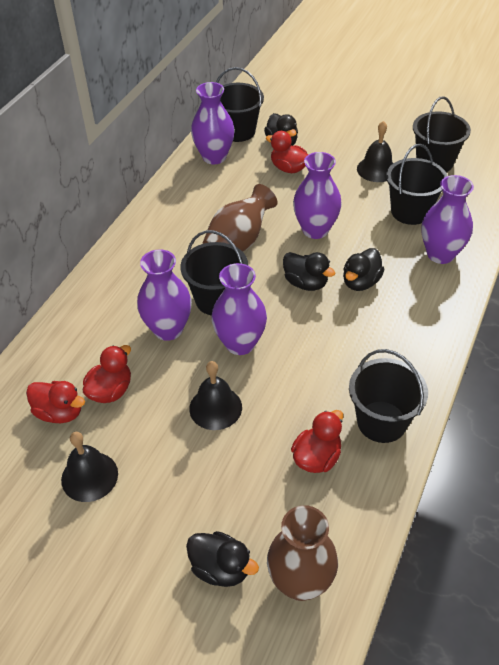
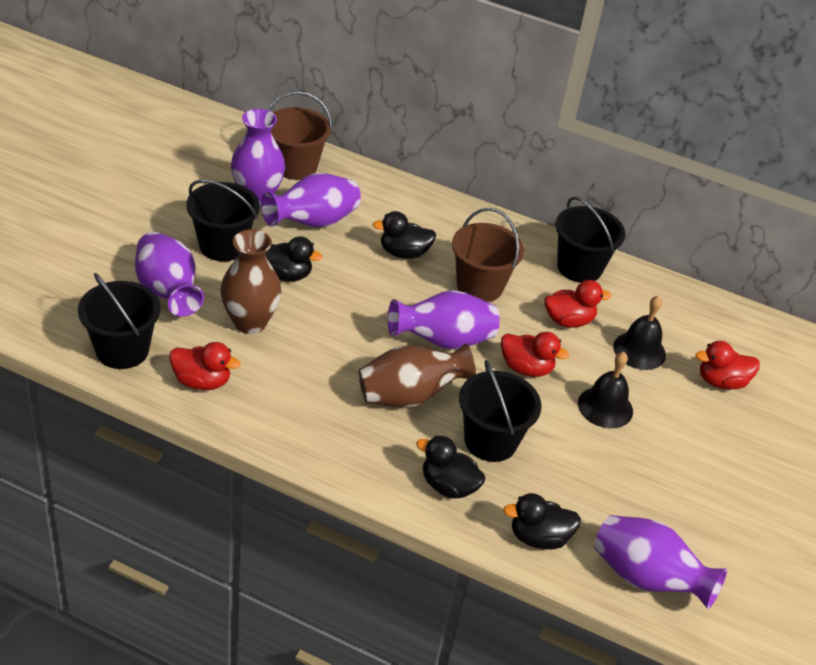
black bell: 3 -> 2
black bucket: 5 -> 4
brown bucket: 0 -> 2

